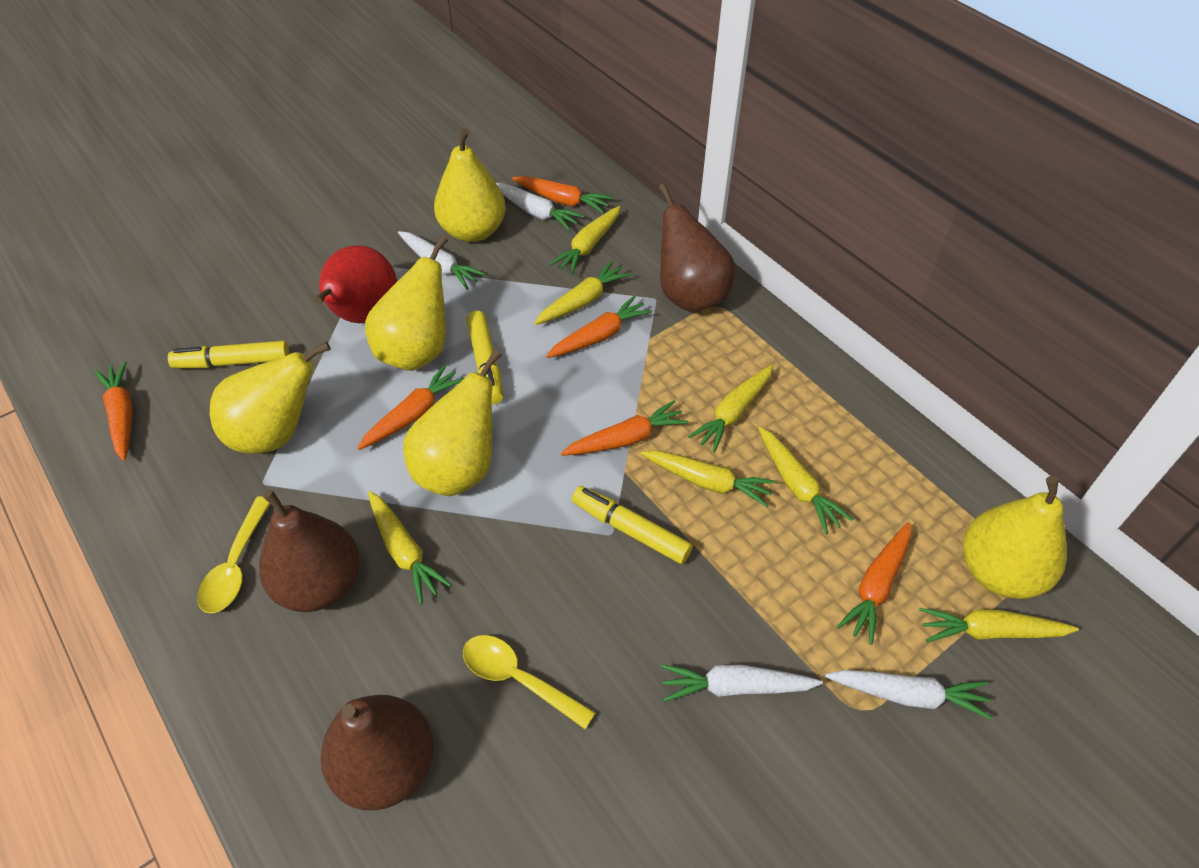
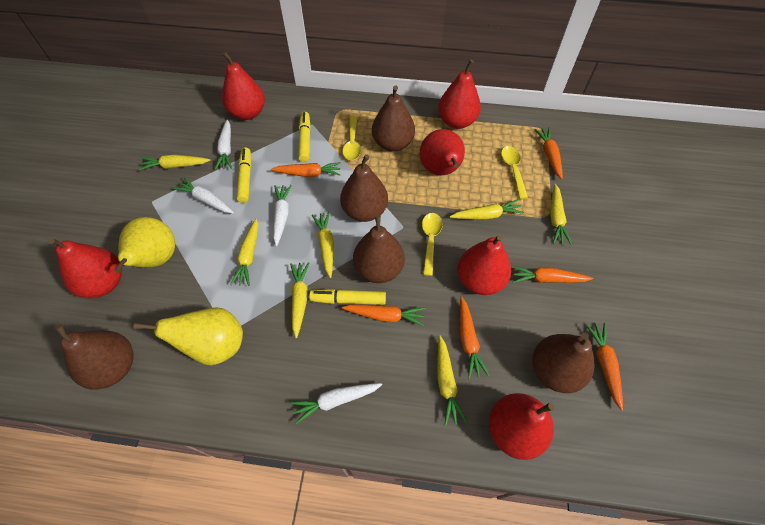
brown pear: 3 -> 5
red pear: 1 -> 6
yellow pear: 5 -> 2
yellow spoon: 2 -> 3

